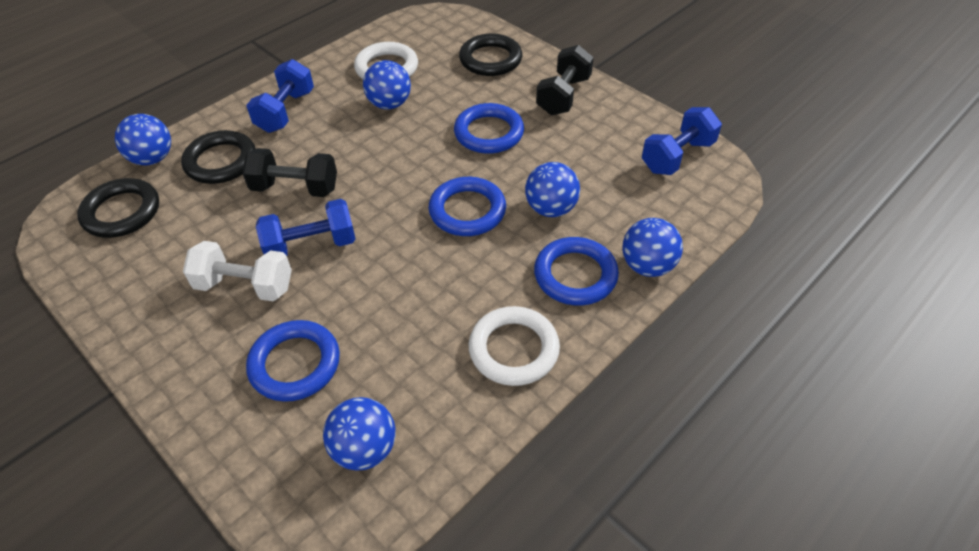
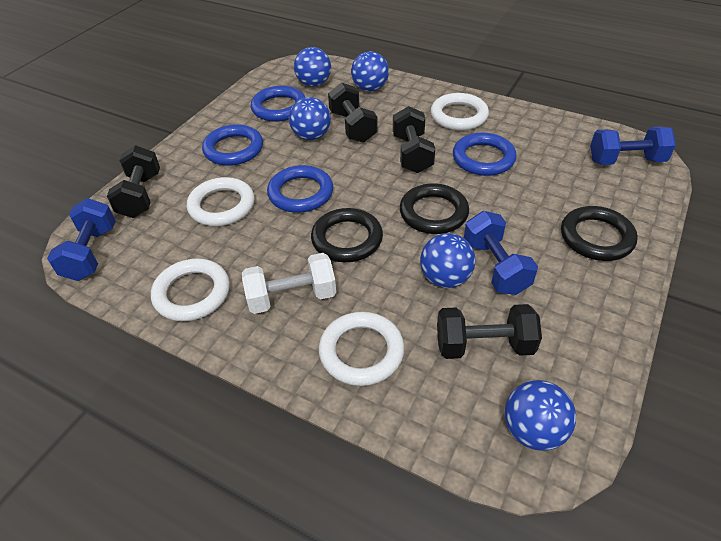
black dumbbell: 2 -> 4
white ring: 2 -> 4

